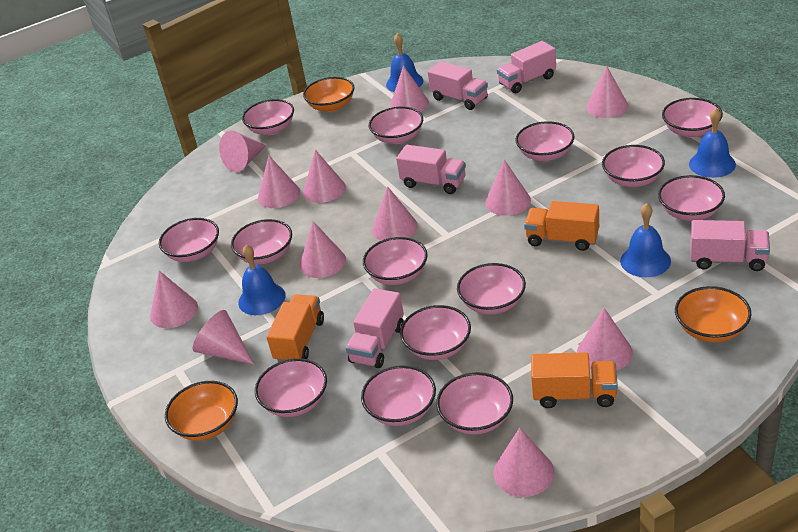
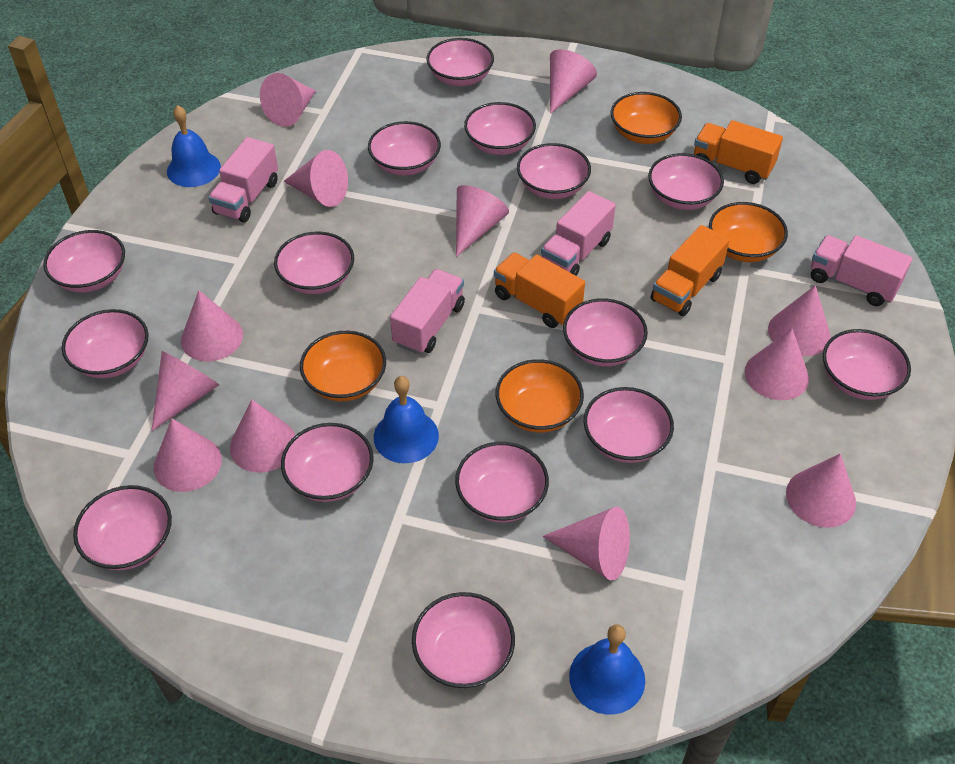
blue bell: 4 -> 3
orange bowl: 3 -> 4
pink bowl: 14 -> 15
pink truck: 5 -> 4

